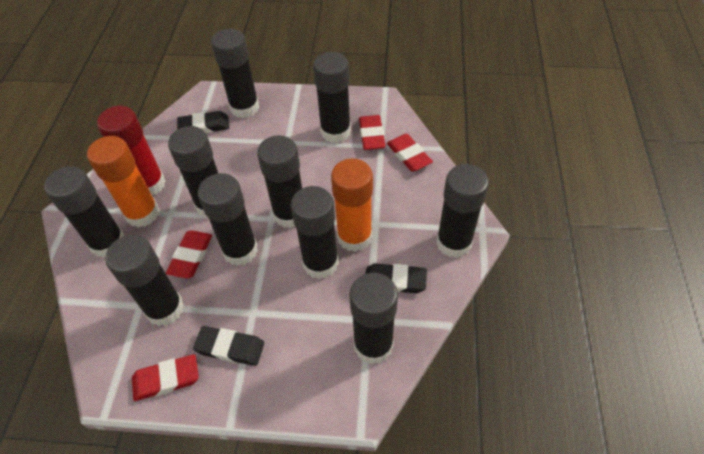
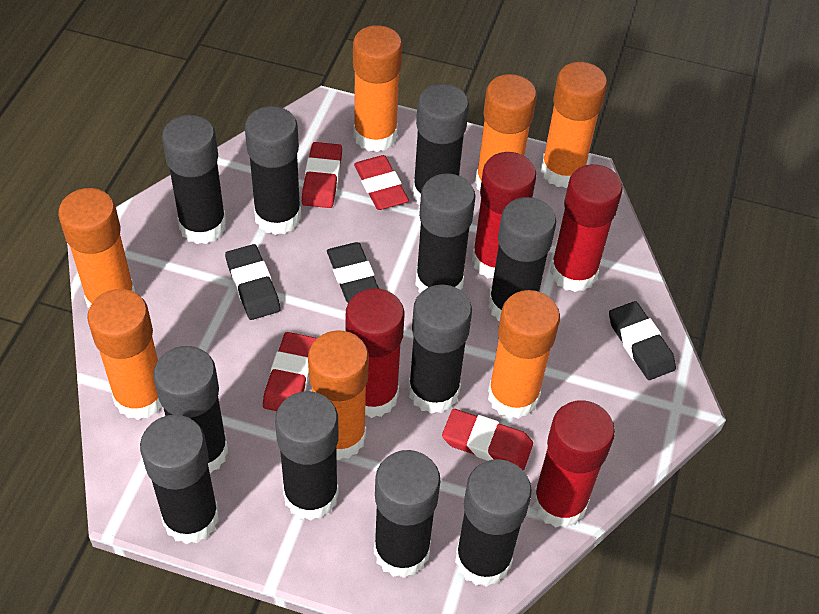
black glue stick: 10 -> 11
orange glue stick: 2 -> 7
red glue stick: 1 -> 4

